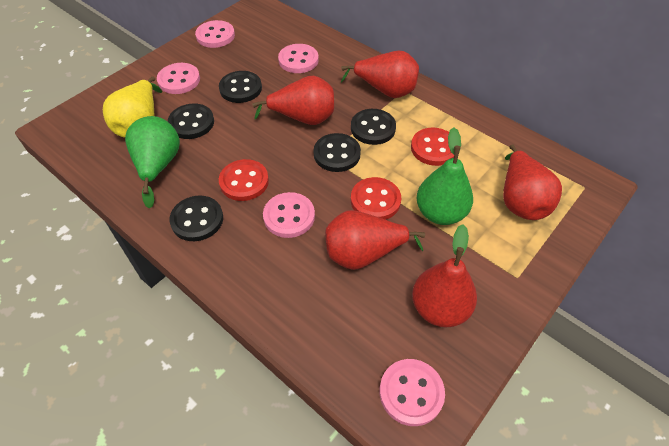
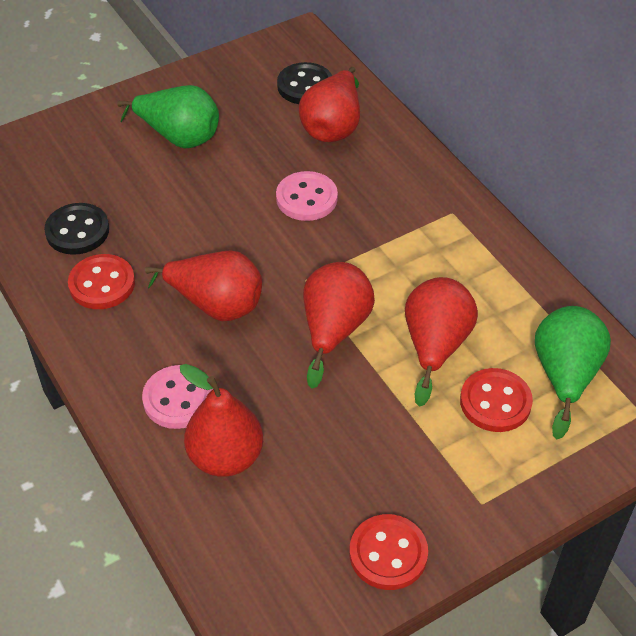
black button: 5 -> 2
pink button: 5 -> 2
yellow pear: 1 -> 0

